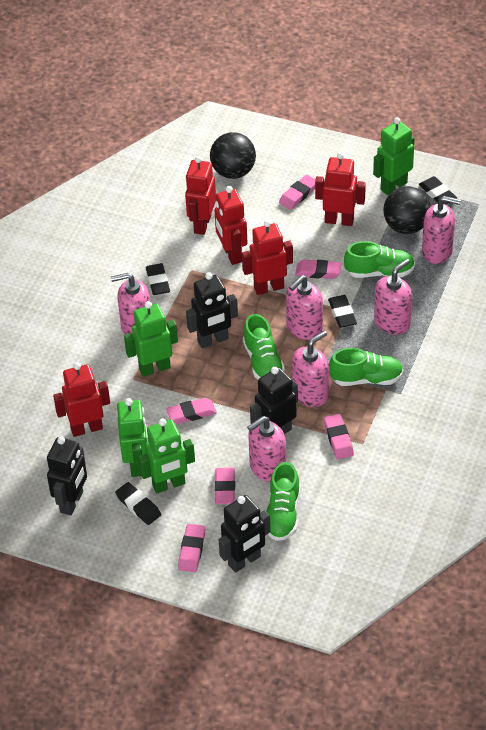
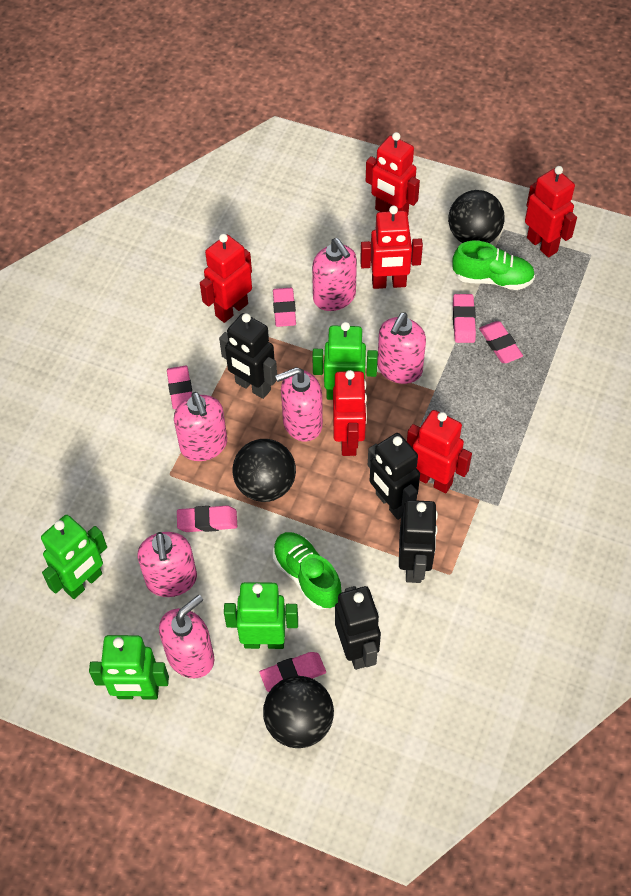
black ball: 2 -> 3
black eraser: 4 -> 0
green shoe: 4 -> 2
red robot: 5 -> 6

